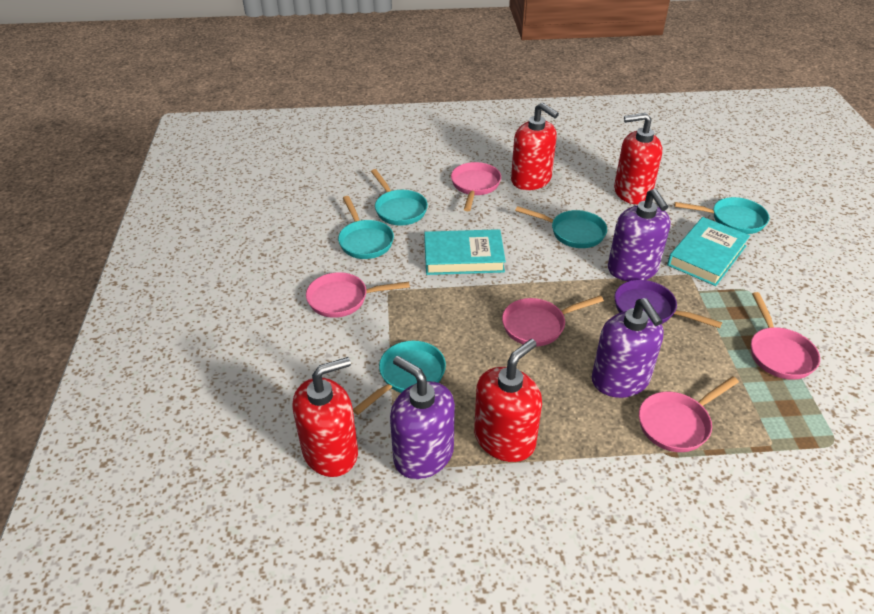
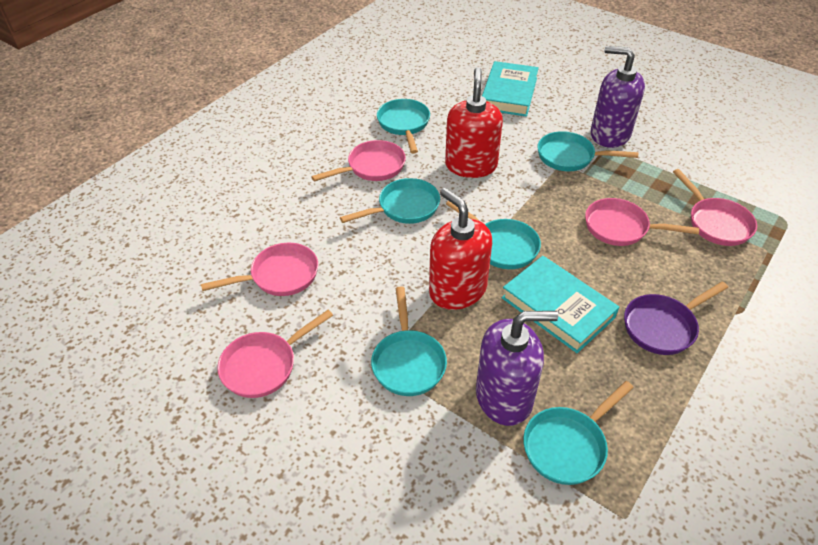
purple soap dispenser: 3 -> 2
red soap dispenser: 4 -> 2
turquoise pan: 5 -> 6

